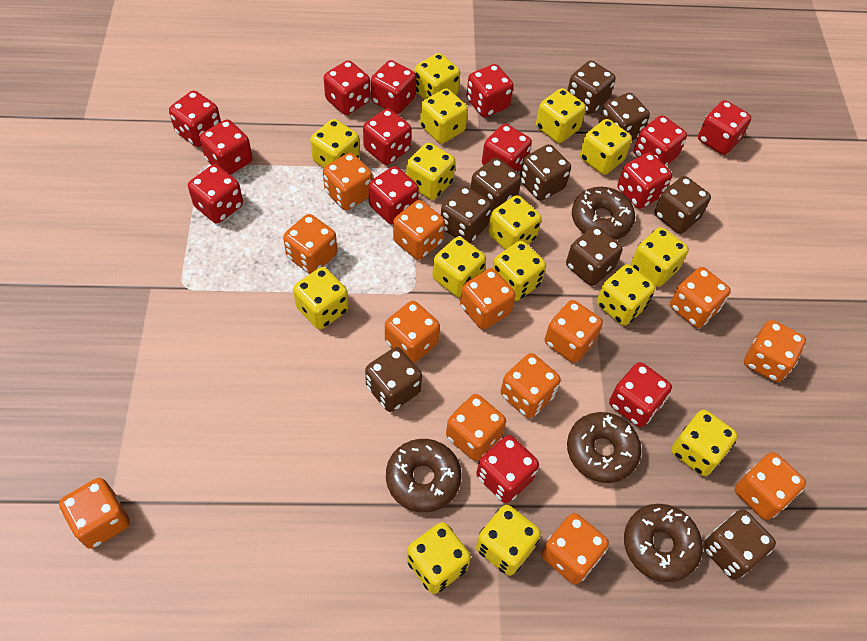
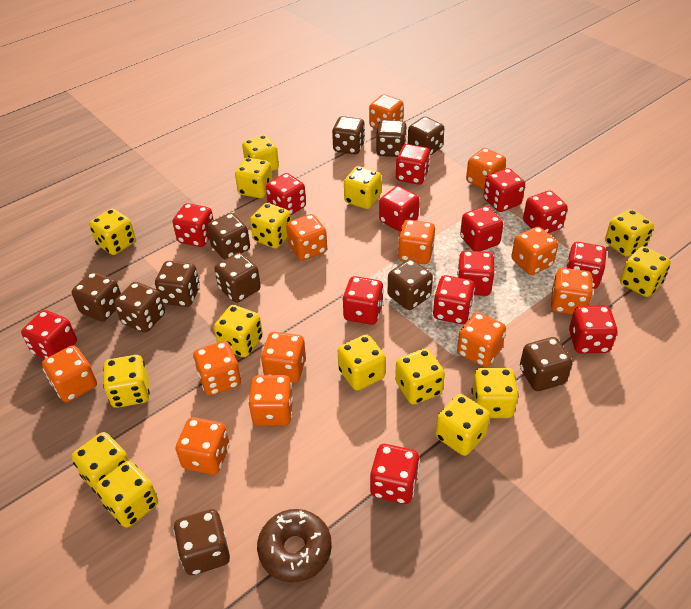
brown dice: 9 -> 11
brown donut: 4 -> 1
orange dice: 13 -> 12

